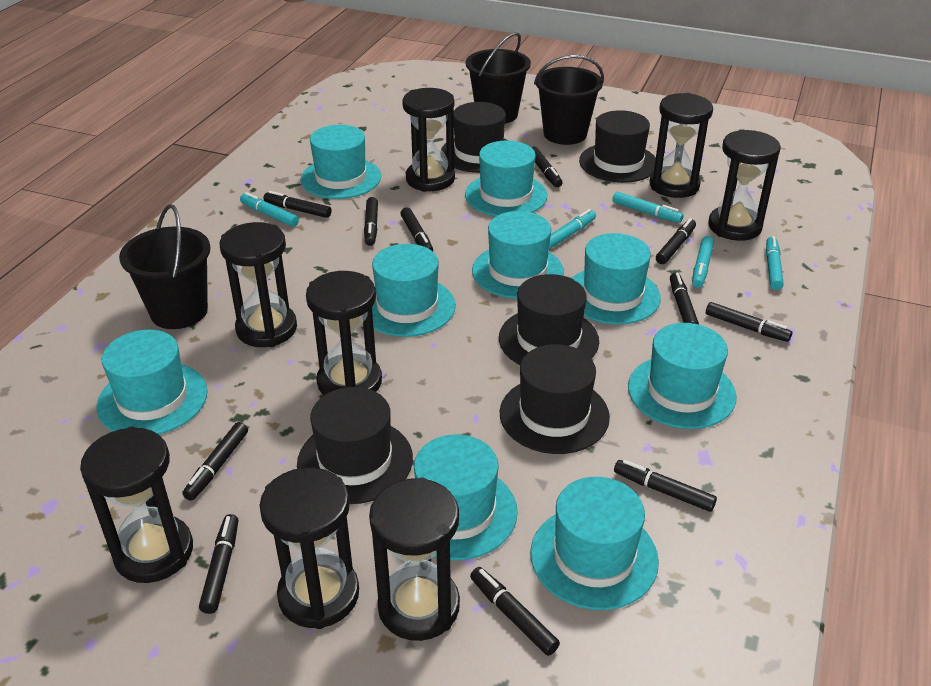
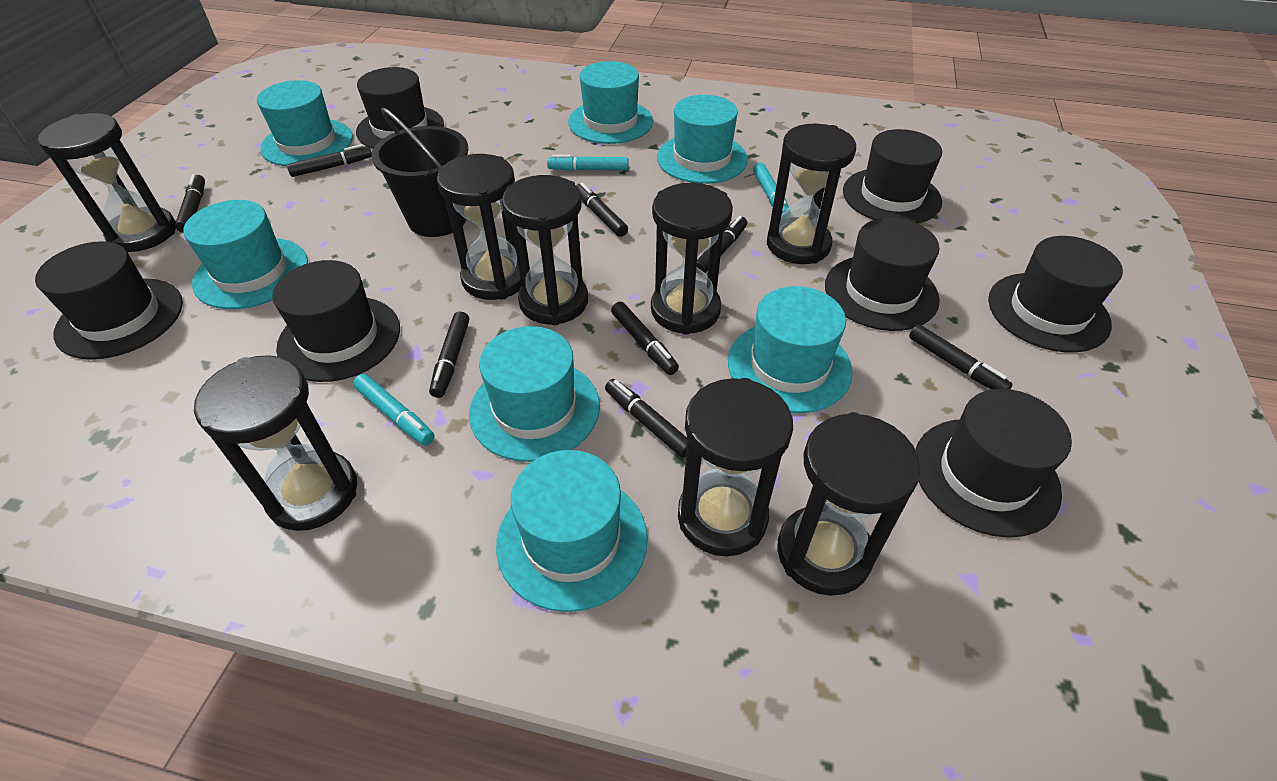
black bucket: 3 -> 1
black hat: 5 -> 7
black marker: 11 -> 8
turquoise hat: 9 -> 7
turquoise marker: 5 -> 3

